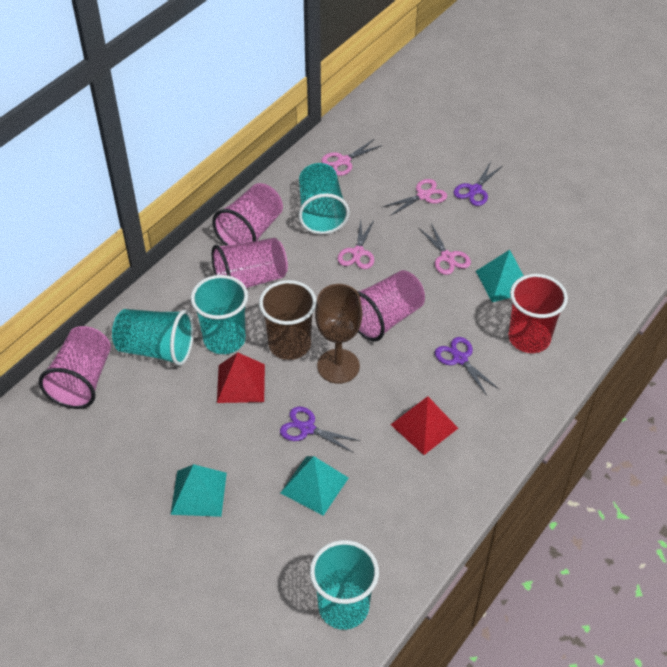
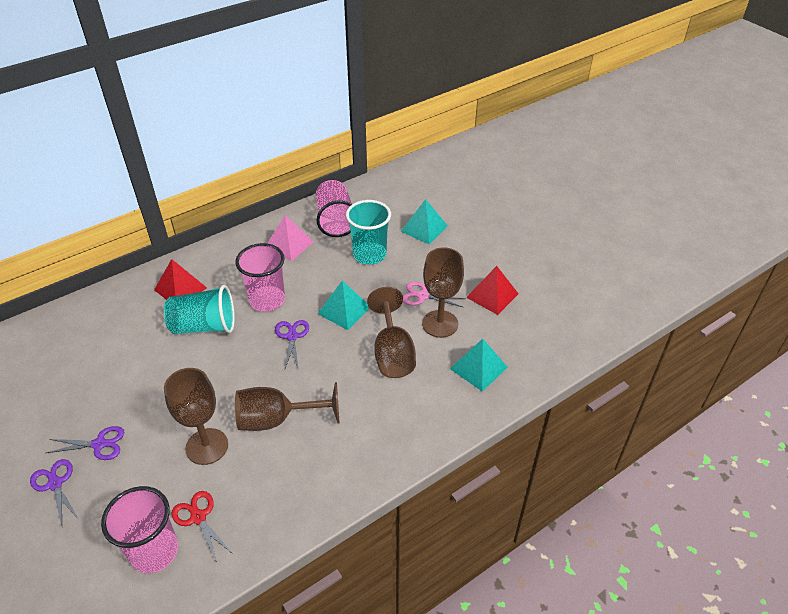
brown cup: 1 -> 0
brown goblet: 1 -> 4
pink cup: 4 -> 3
pink pyramid: 0 -> 1
pink scissors: 4 -> 1
red cup: 1 -> 0
red scissors: 0 -> 1
turquoise cup: 4 -> 2

